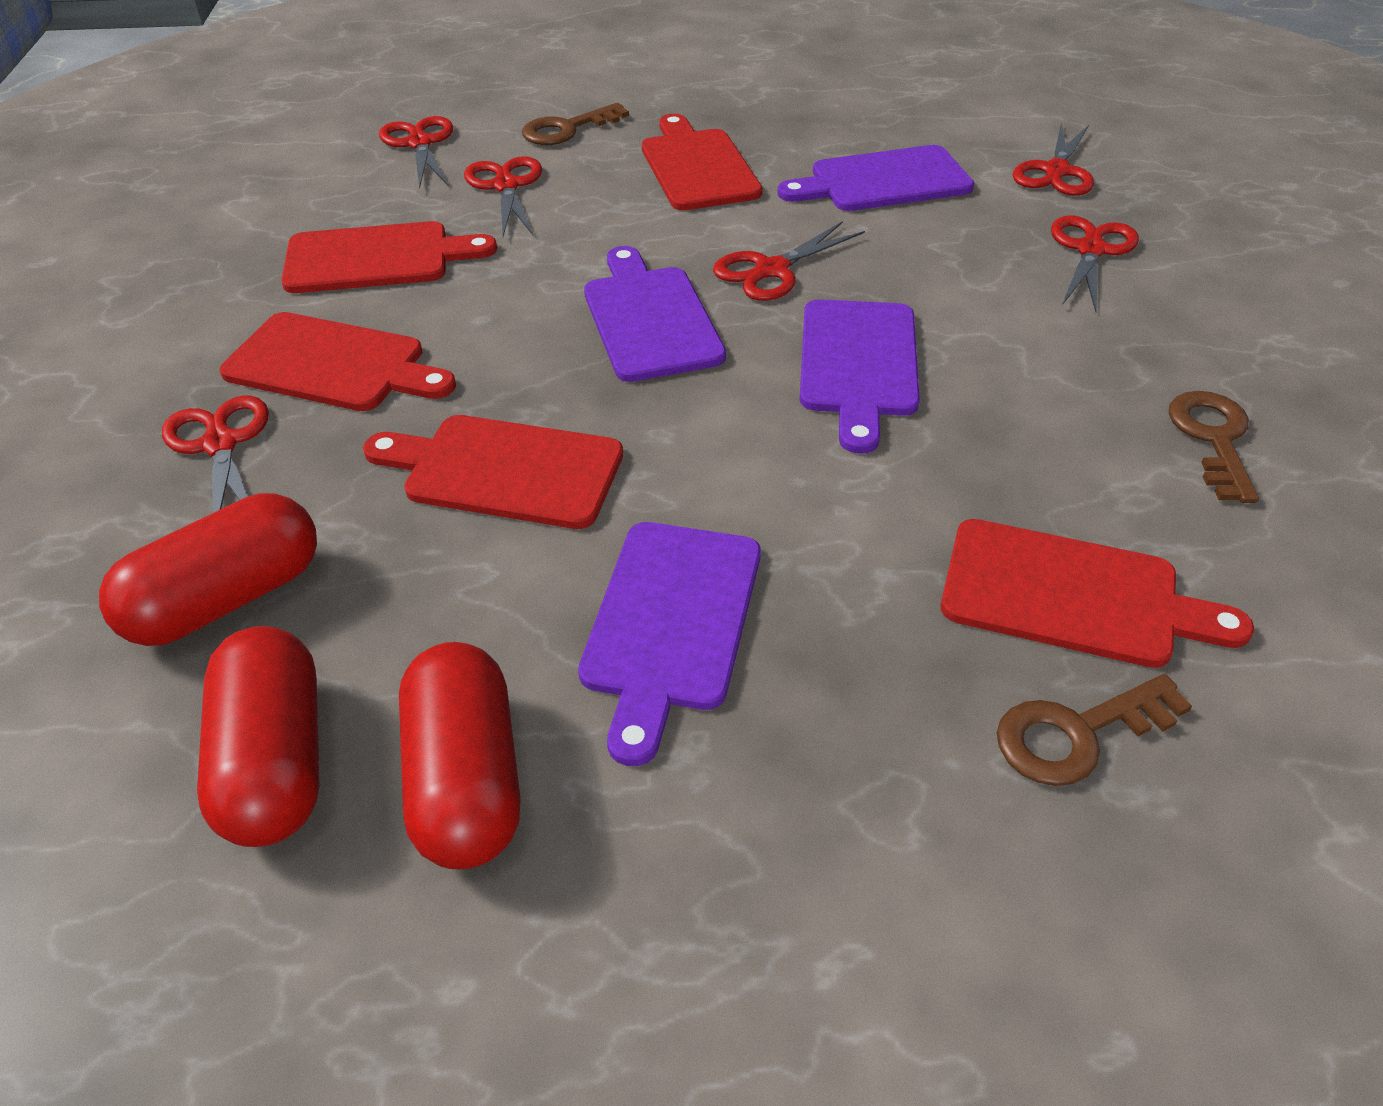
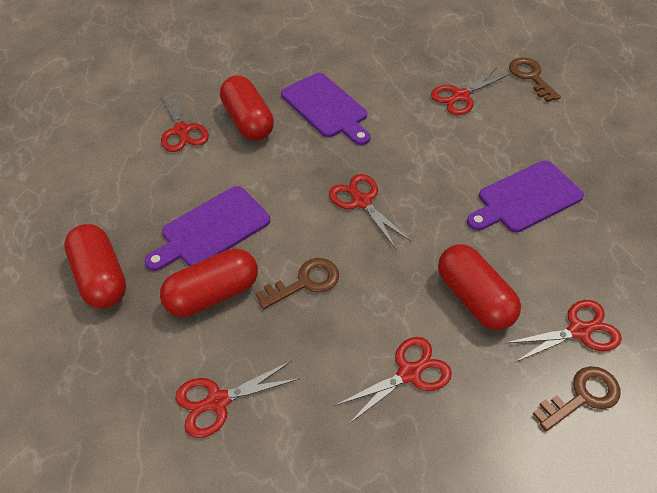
purple cutting board: 4 -> 3
red capsule: 3 -> 4
red cutting board: 5 -> 0

